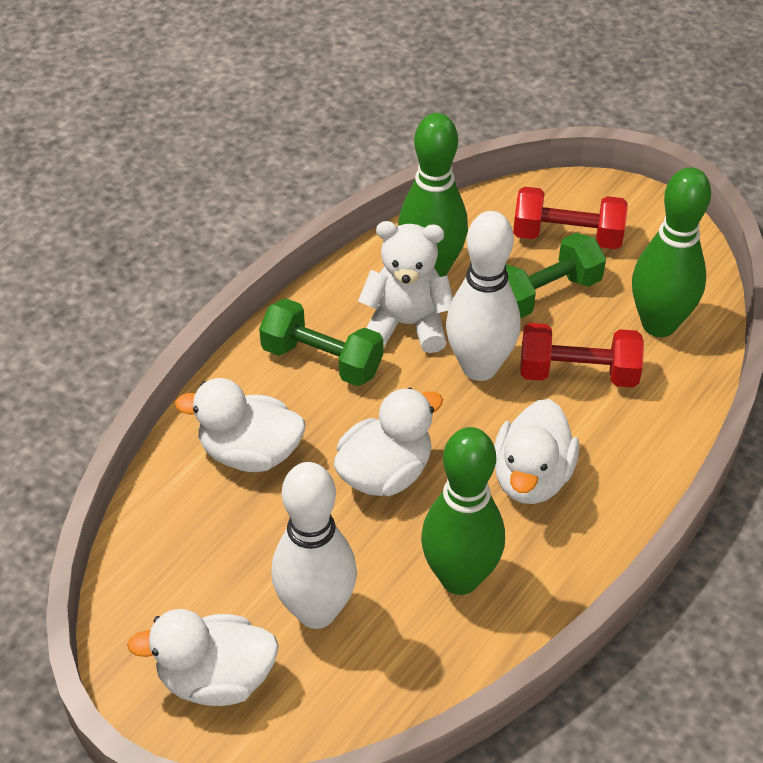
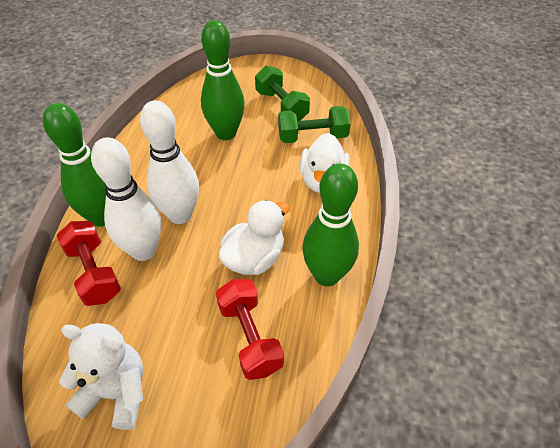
white duck: 4 -> 2

